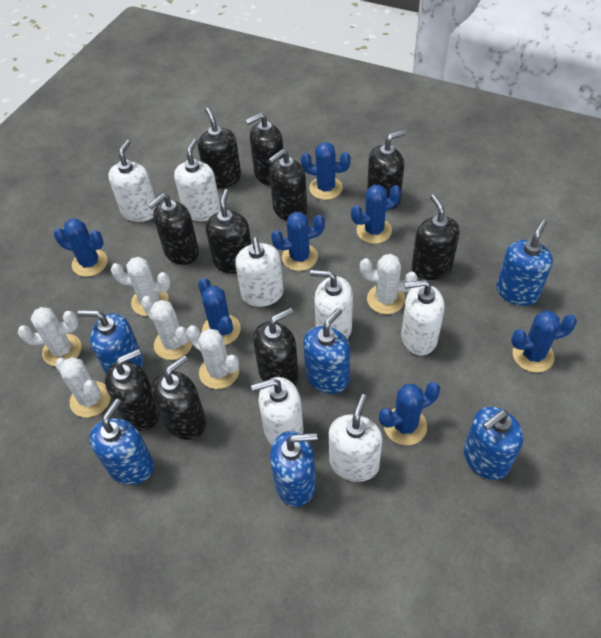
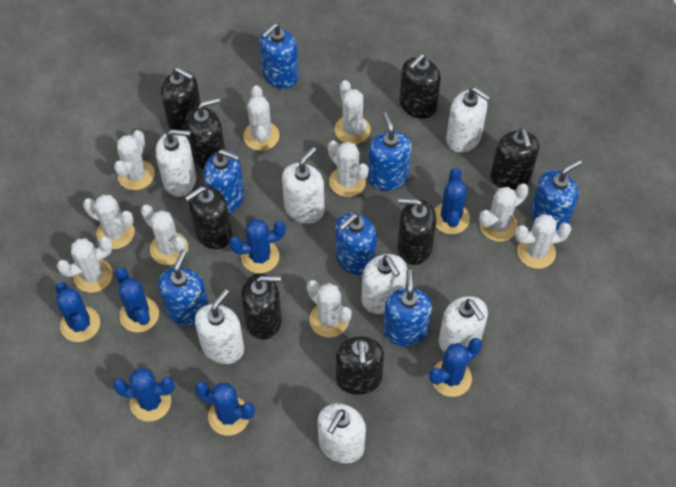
black soap dispenser: 10 -> 8
blue soap dispenser: 6 -> 7
white cactus: 6 -> 10

